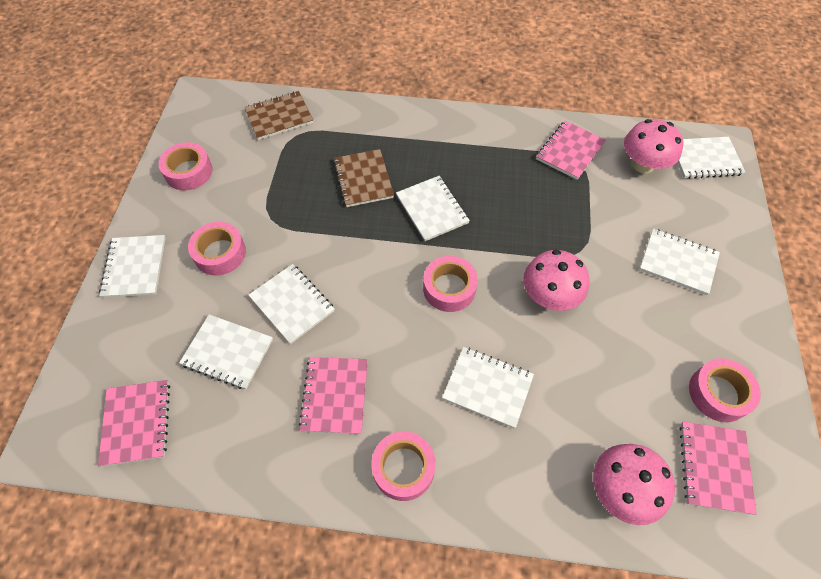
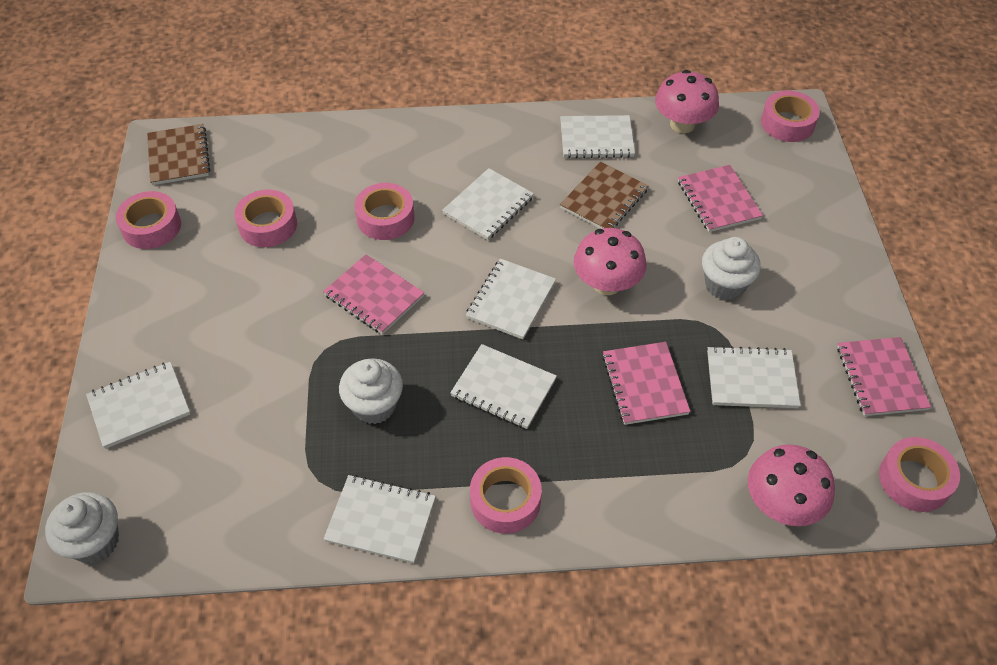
pink tape: 5 -> 6
white cupcake: 0 -> 3

